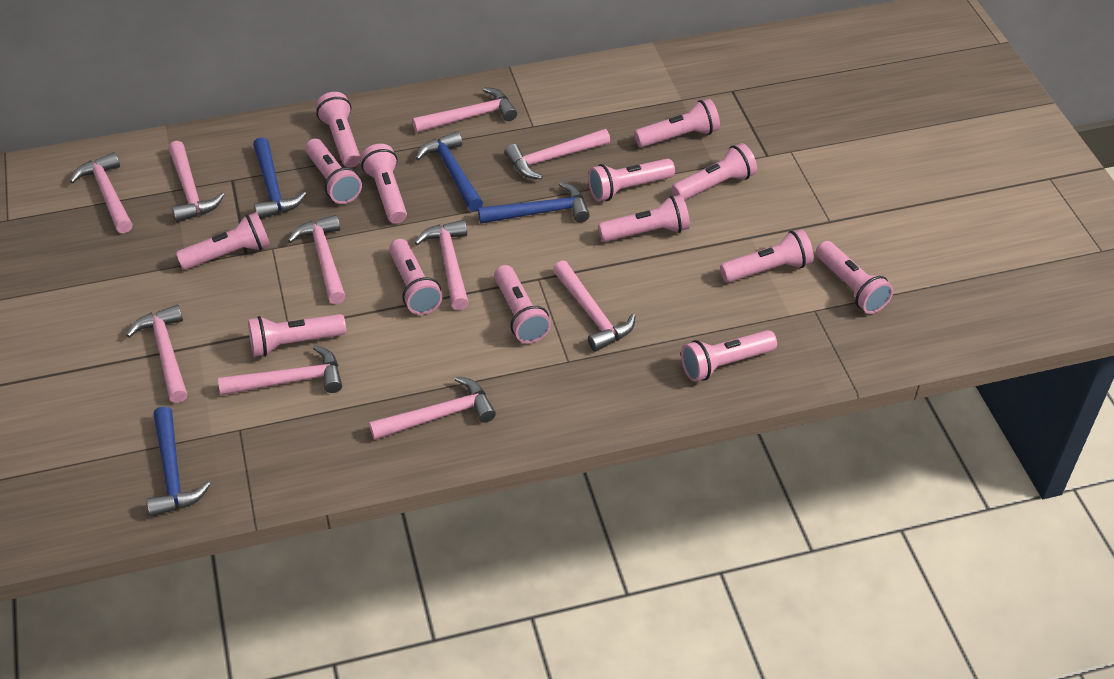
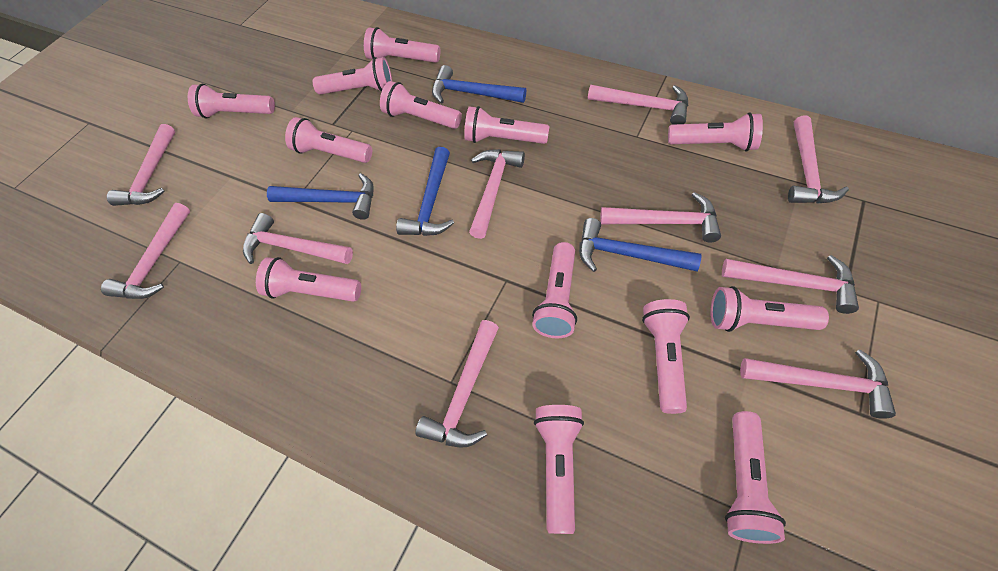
pink flashlight: 14 -> 13

